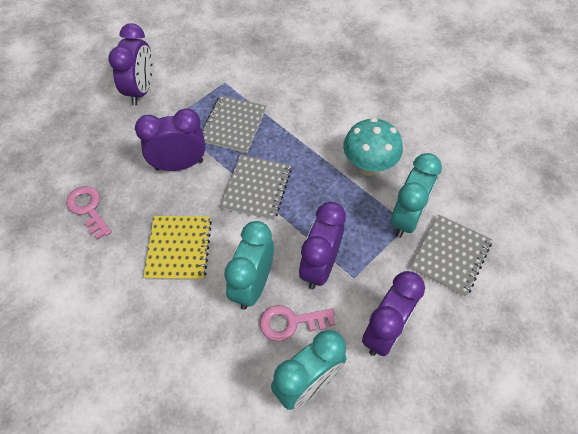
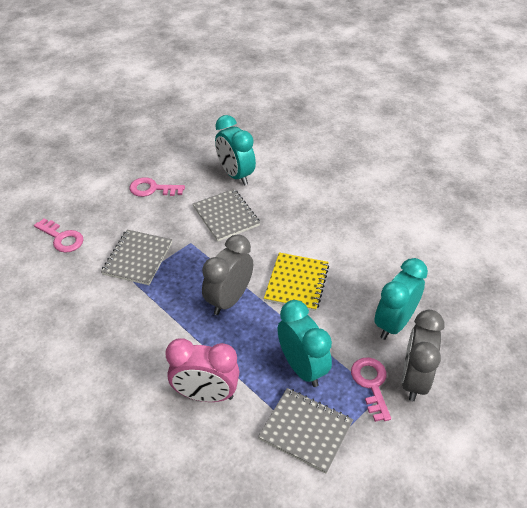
grey clock: 0 -> 2
pink clock: 0 -> 1
pink key: 2 -> 3
purple clock: 4 -> 0
turquoise mushroom: 1 -> 0

